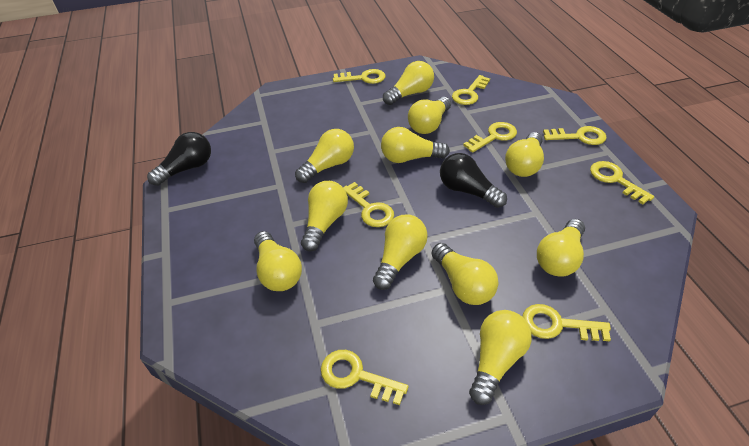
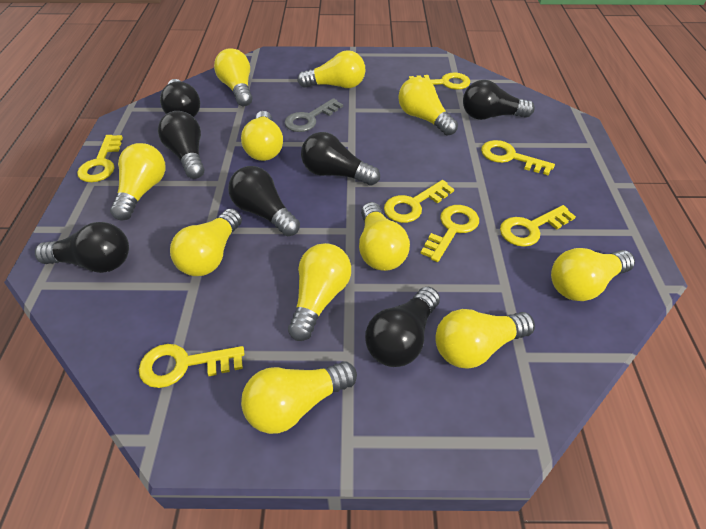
black light bulb: 2 -> 7
grey key: 0 -> 1
yellow key: 8 -> 7

